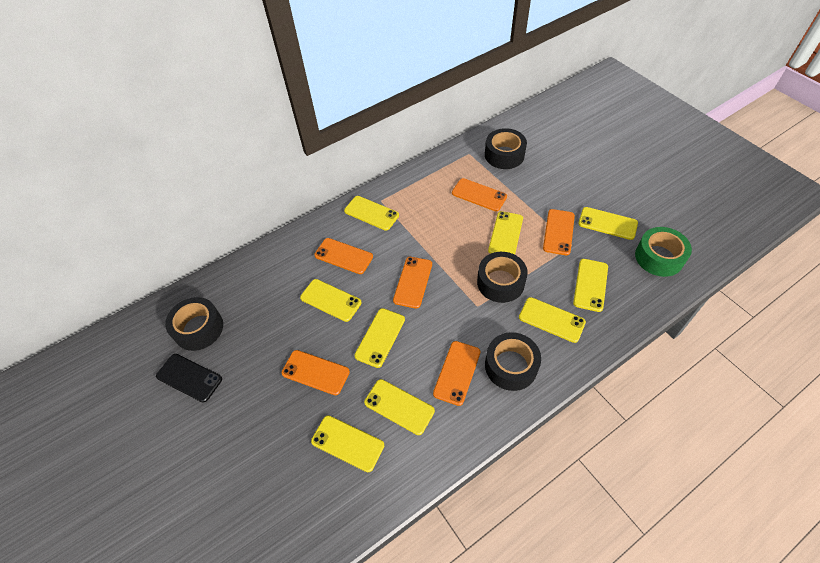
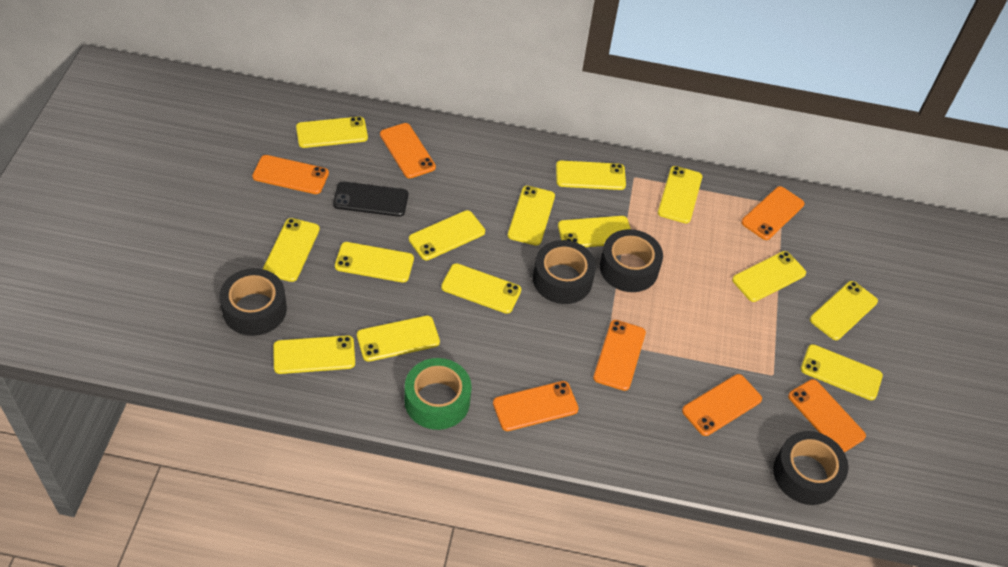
orange phone: 6 -> 7
yellow phone: 9 -> 14

